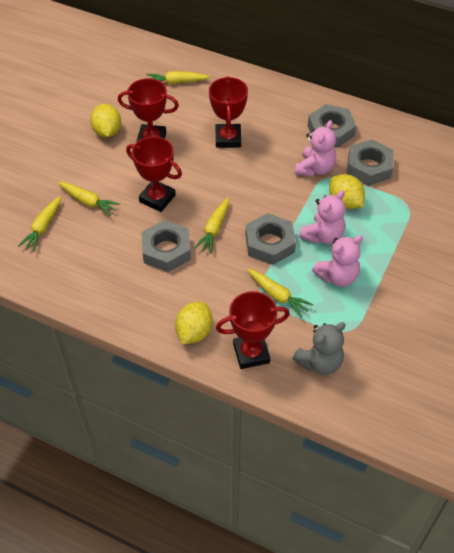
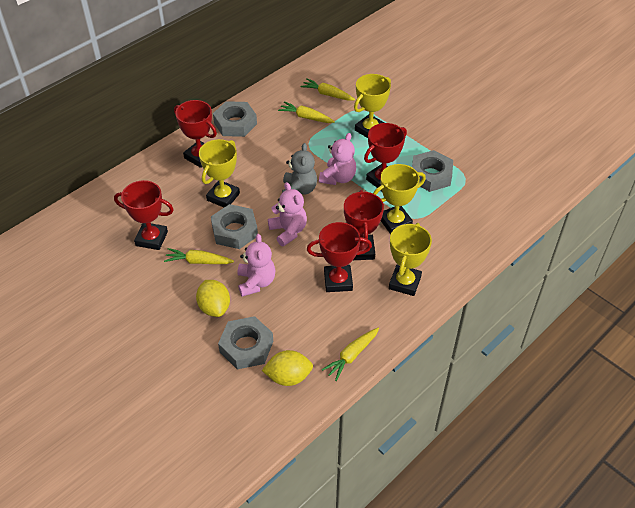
red trophy: 4 -> 5
yellow carrot: 5 -> 4
yellow lemon: 3 -> 2
yellow trophy: 0 -> 4

